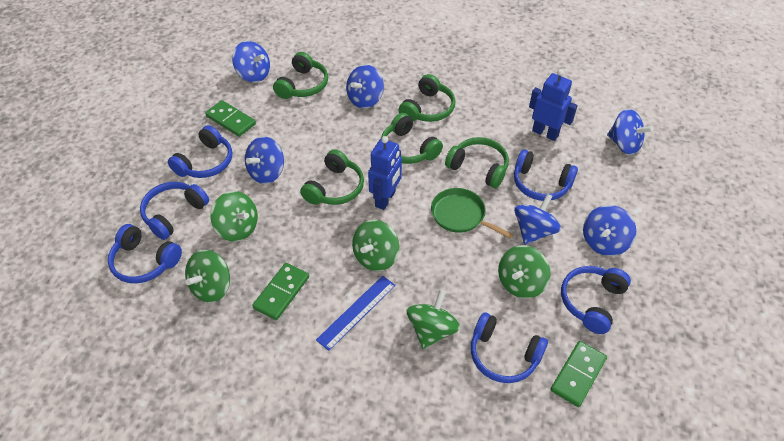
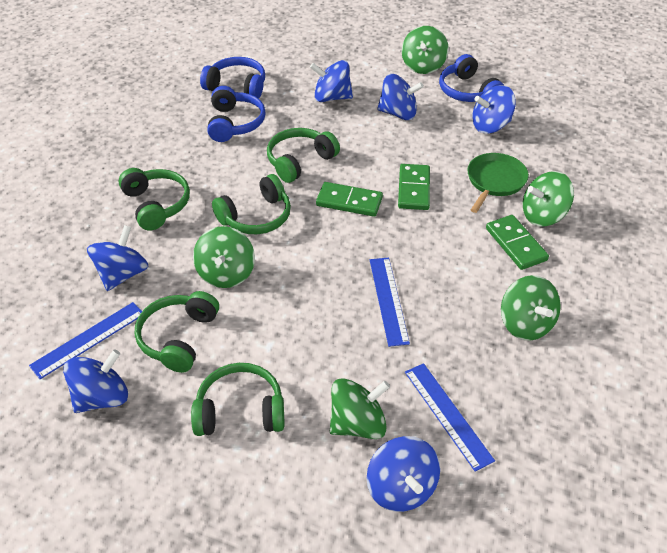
blue headphones: 6 -> 3
blue robot: 2 -> 0
blue ruler: 1 -> 3

